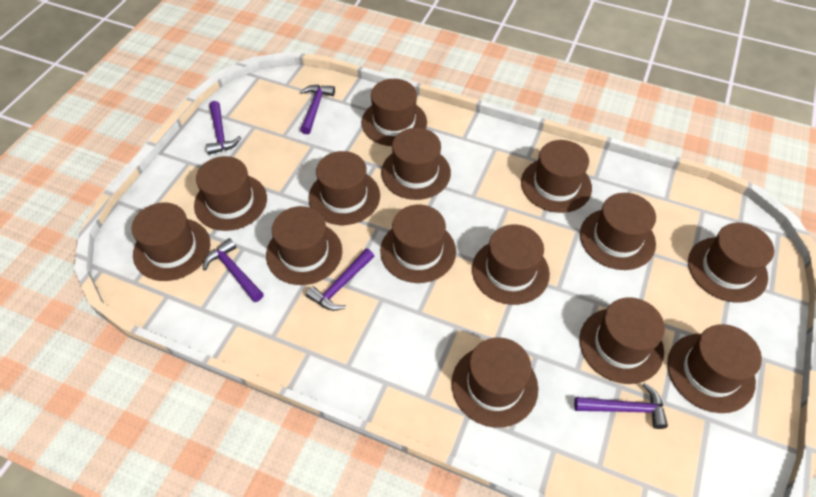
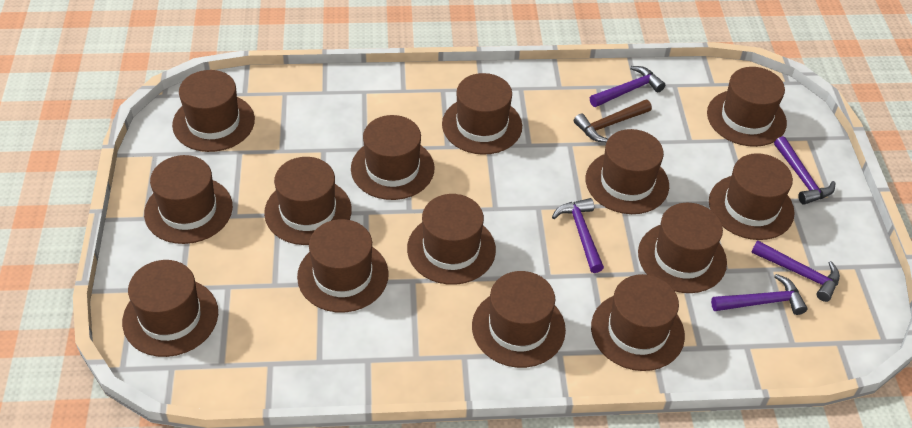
brown hammer: 0 -> 1

